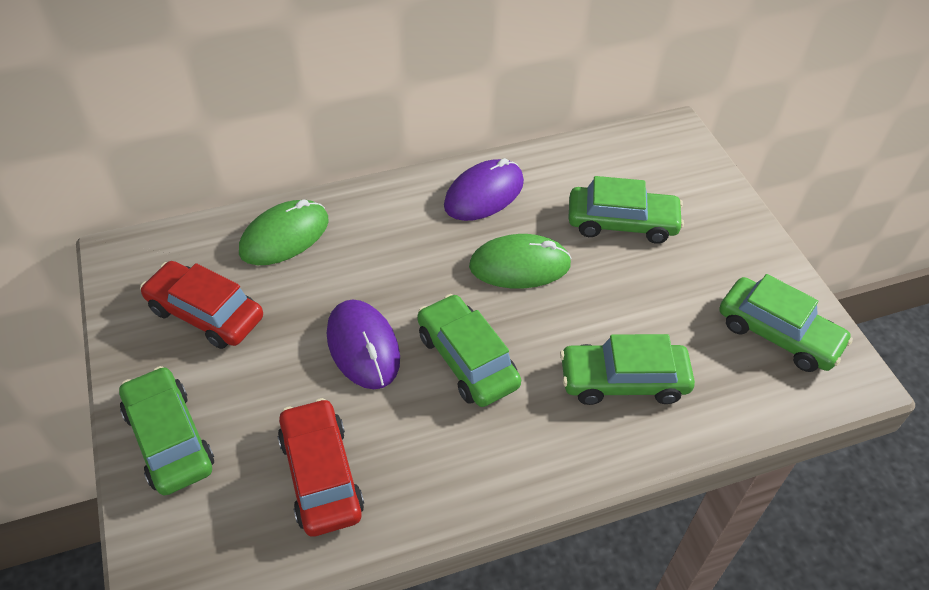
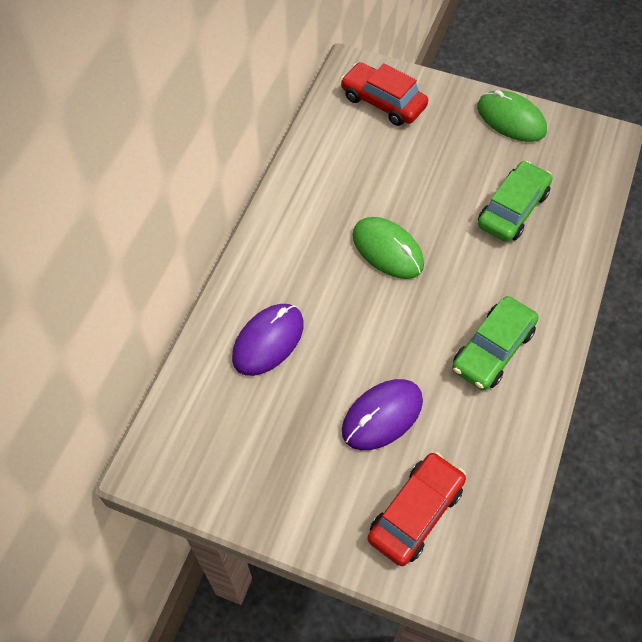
green car: 5 -> 2

